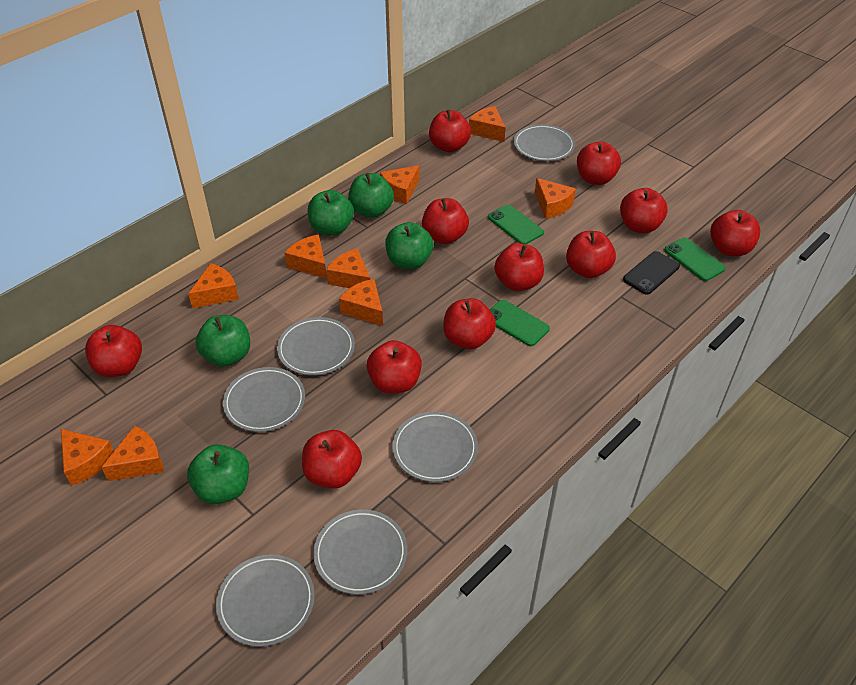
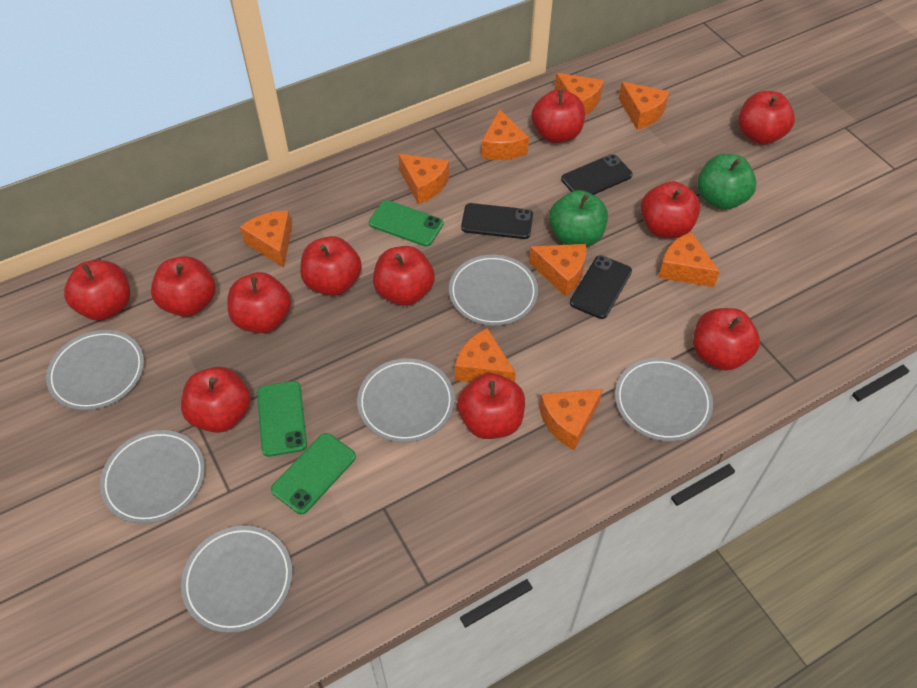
black phone: 1 -> 3
green apple: 5 -> 2

